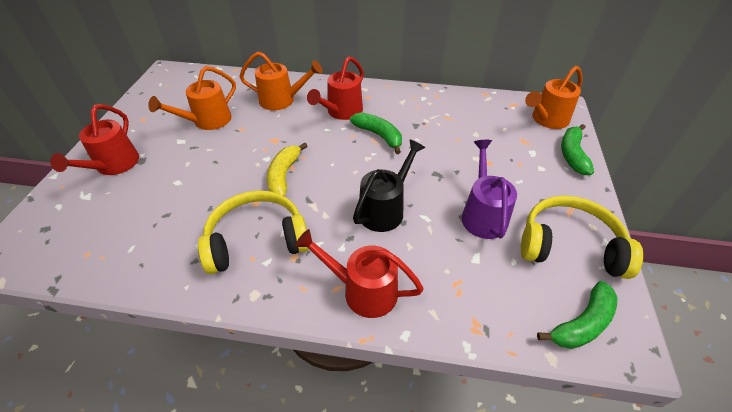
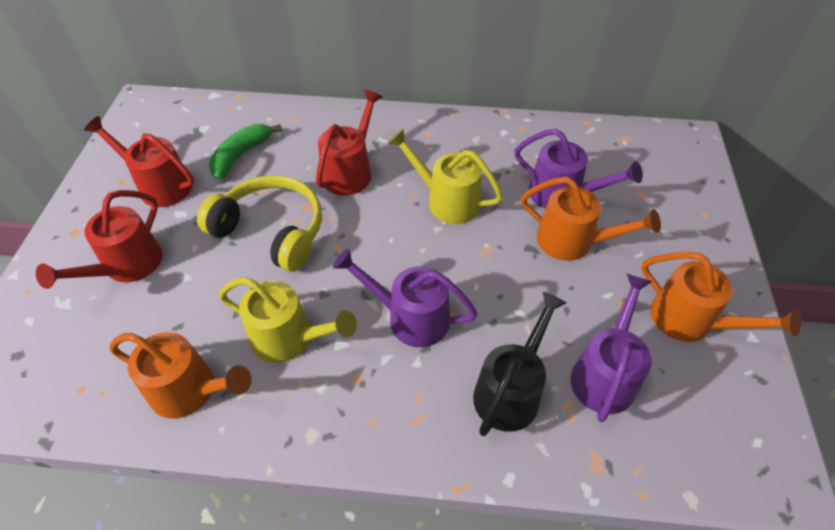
green banana: 3 -> 1
purple watering can: 1 -> 3
yellow banana: 1 -> 0
yellow headphones: 2 -> 1
yellow watering can: 0 -> 2

